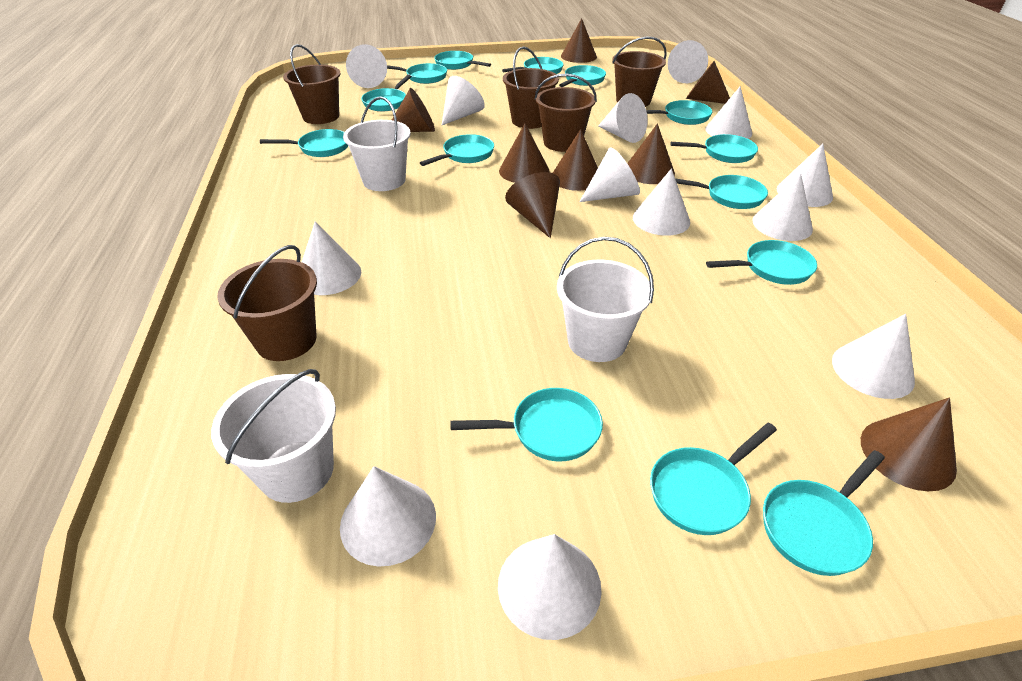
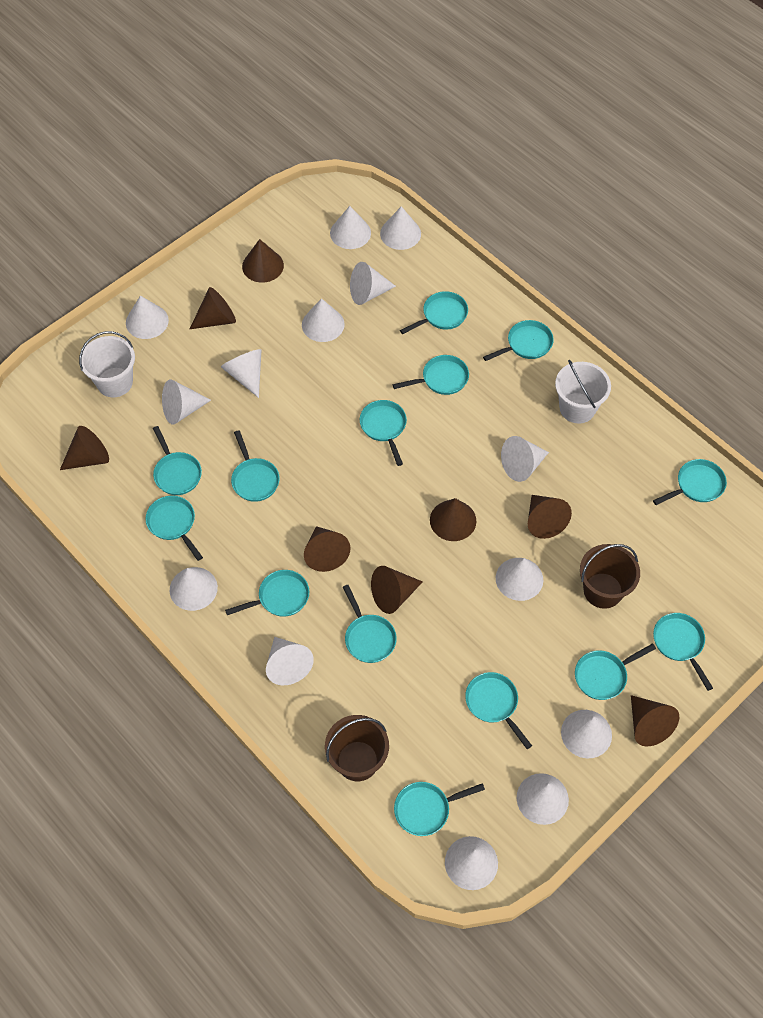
brown bucket: 5 -> 2
white bucket: 3 -> 2
white cone: 13 -> 14

